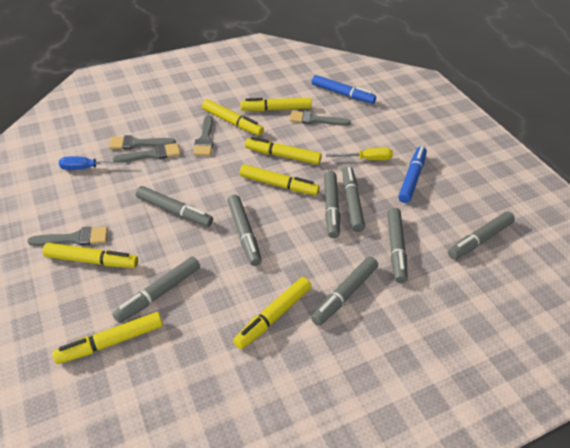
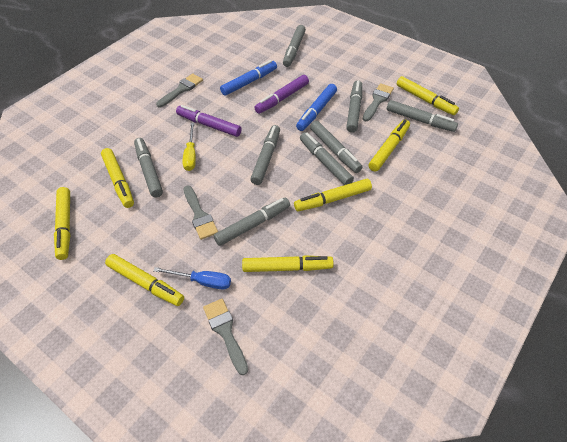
grey brush: 5 -> 4
purple marker: 0 -> 2

